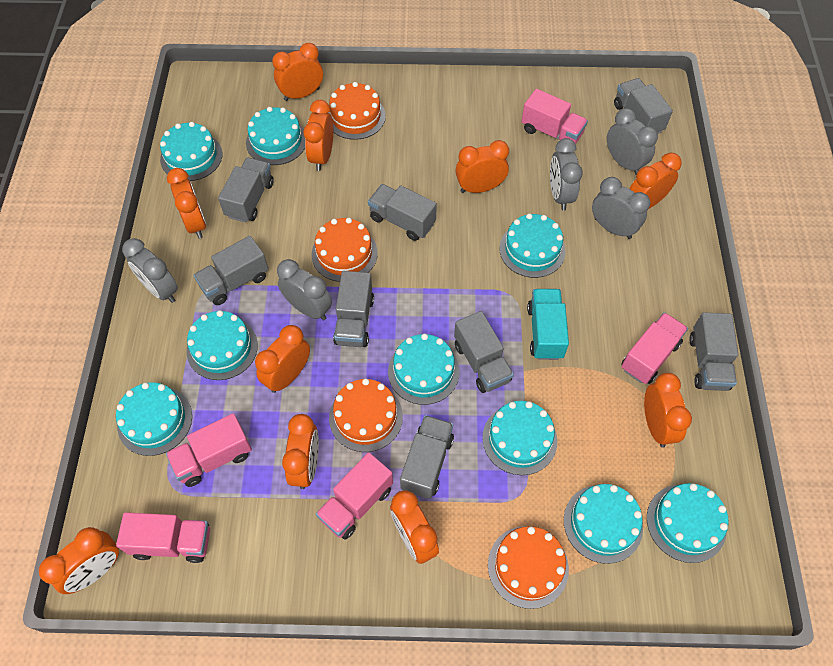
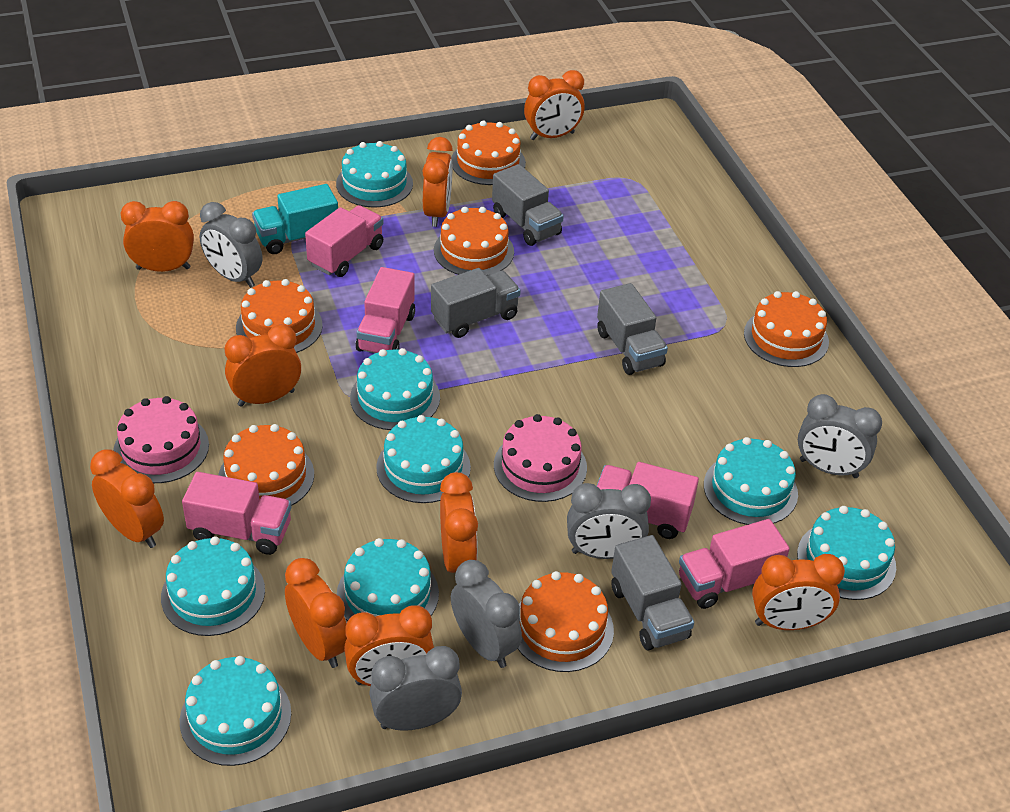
grey truck: 8 -> 4
orange cake: 4 -> 6
orange clock: 10 -> 9
pink cake: 0 -> 2
turquoise cake: 9 -> 8

